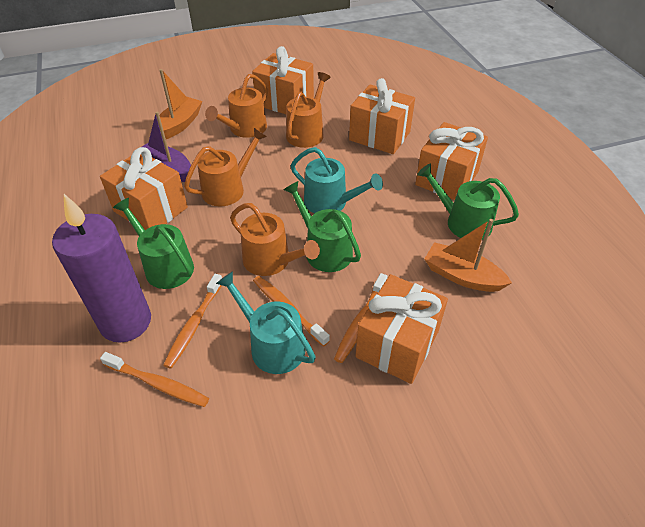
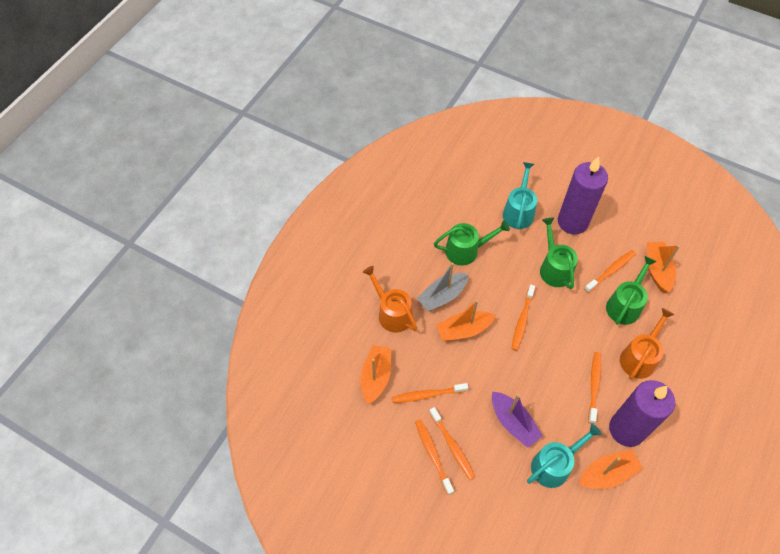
grey boat: 0 -> 1
orange boat: 2 -> 4
orange gift: 5 -> 0
orange toothbrush: 4 -> 6
orange watering can: 4 -> 2
purple candle: 1 -> 2

